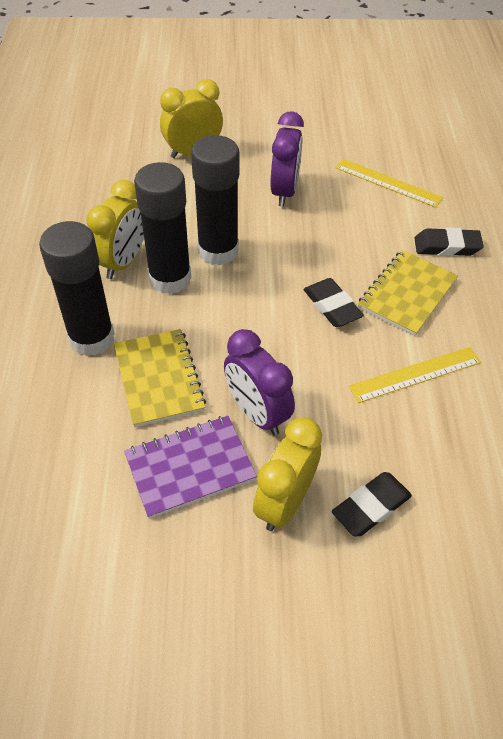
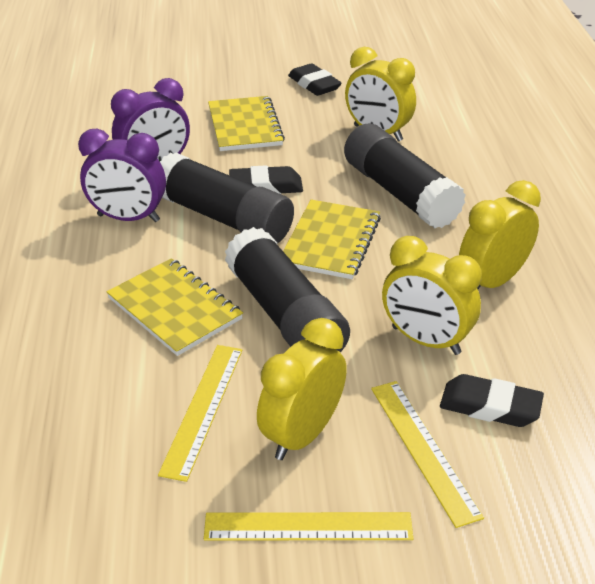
purple notebook: 1 -> 0
yellow clock: 3 -> 4
yellow notebook: 2 -> 3
yellow ruler: 2 -> 3

